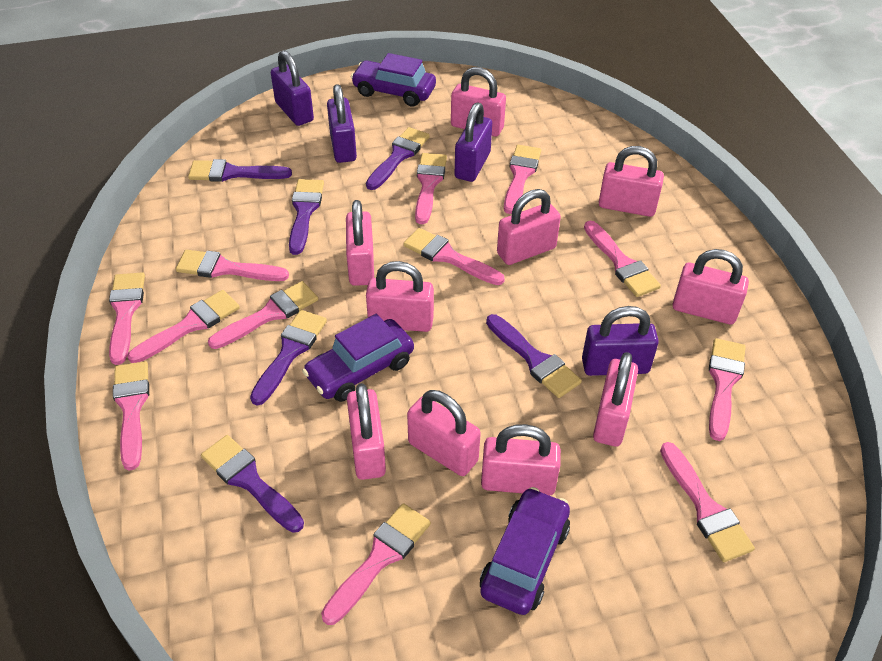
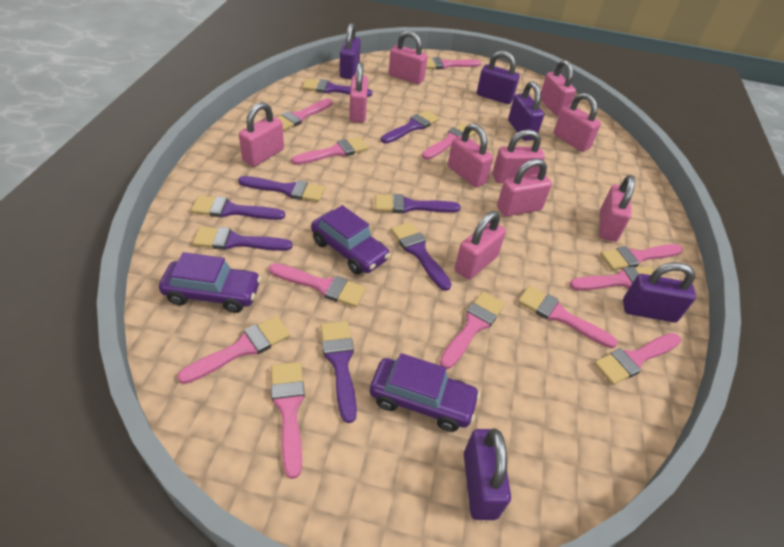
purple brush: 6 -> 8
purple padlock: 4 -> 5

